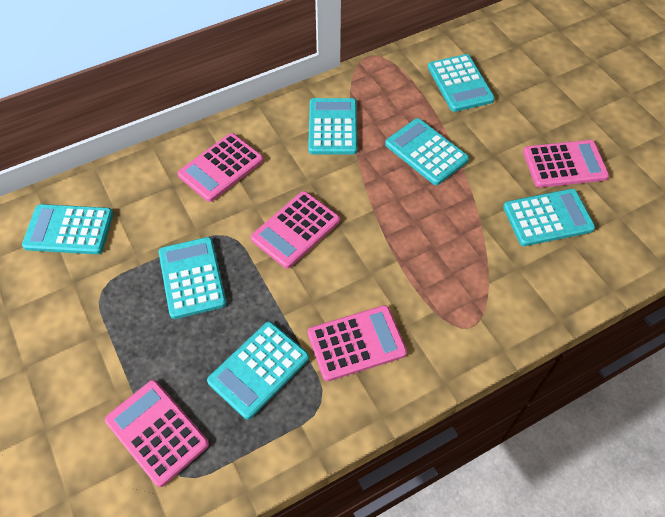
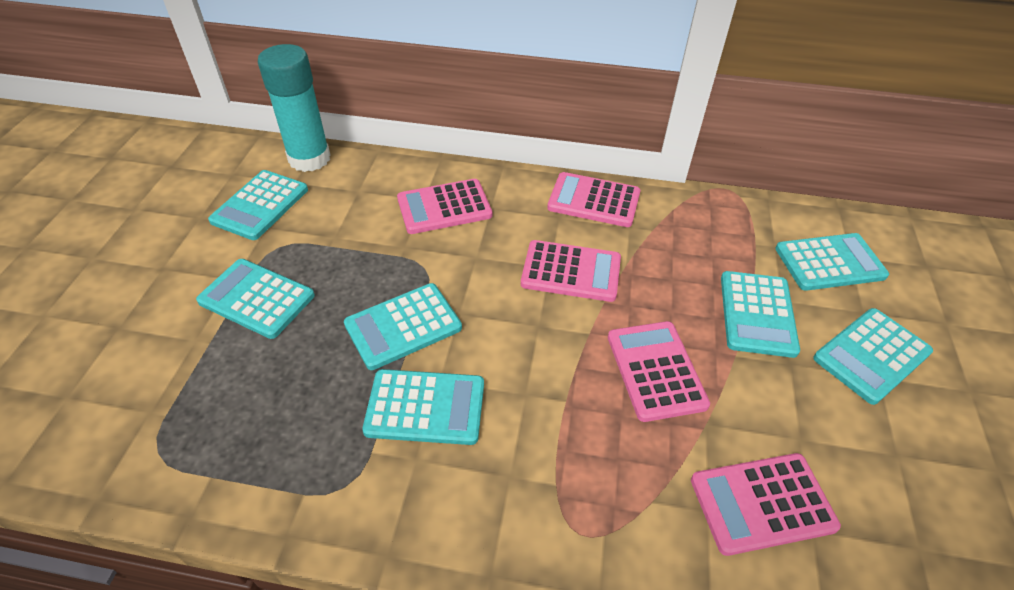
turquoise glue stick: 0 -> 1

